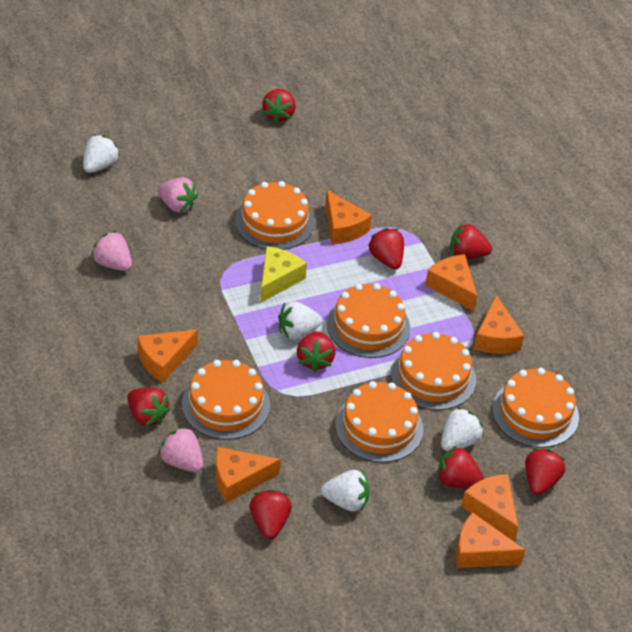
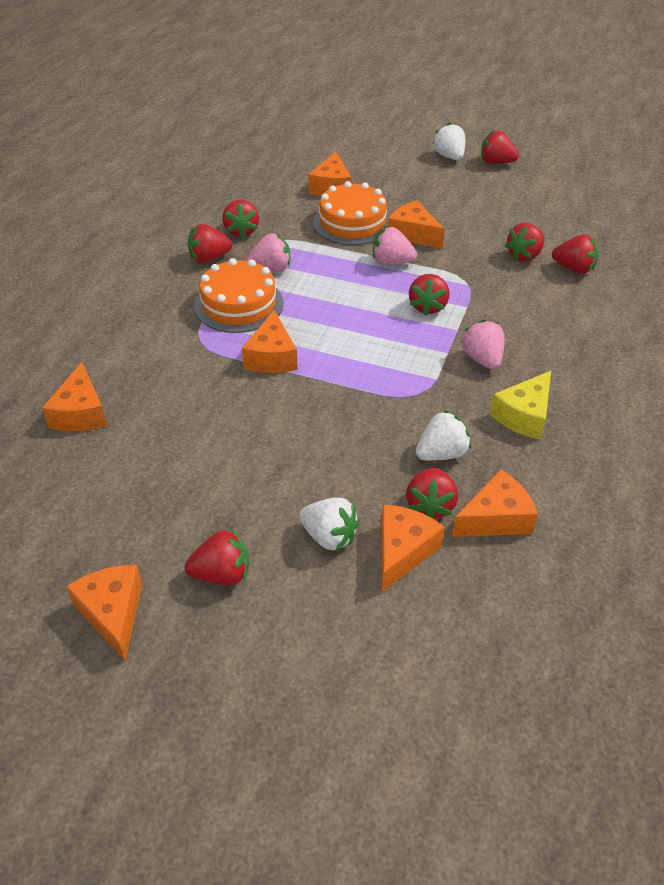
orange cake: 6 -> 2
white strawberry: 4 -> 3

